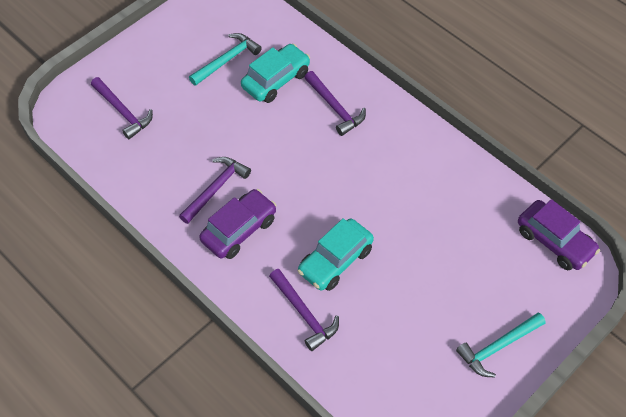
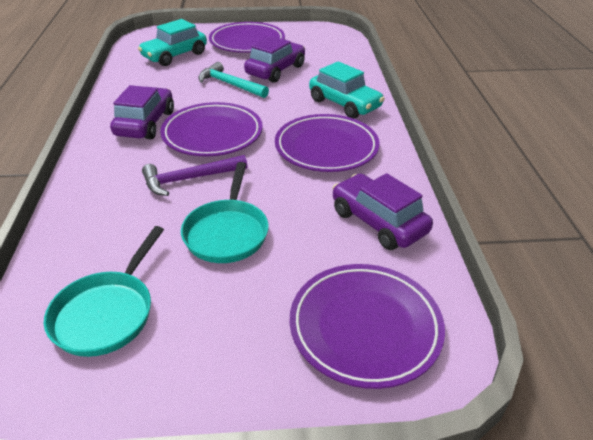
purple car: 2 -> 3
purple hammer: 4 -> 1
purple plate: 0 -> 4
turquoise hammer: 2 -> 1
turquoise pan: 0 -> 2

